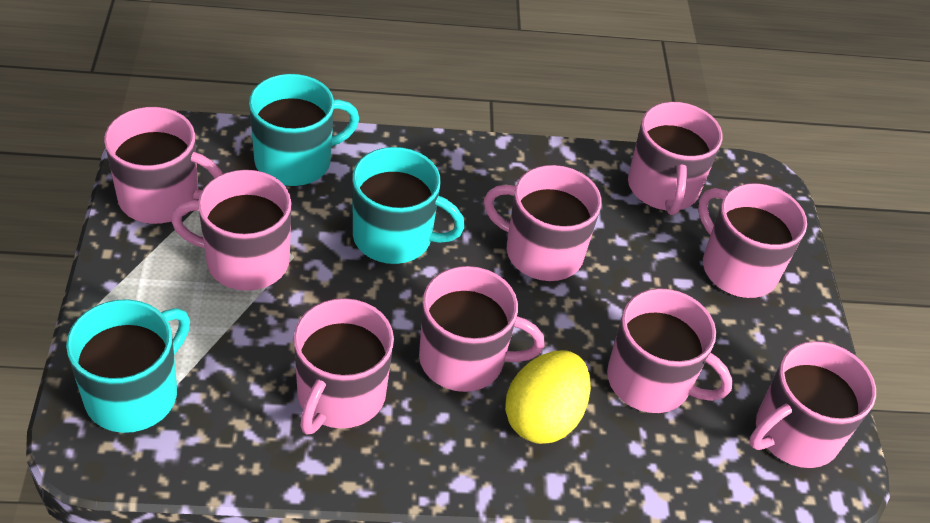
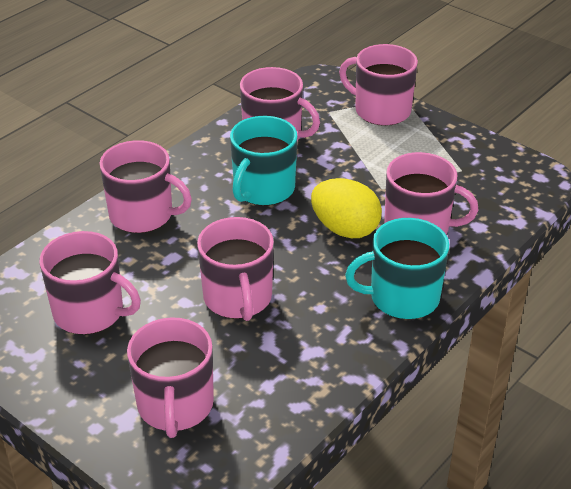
pink mug: 9 -> 7
turquoise mug: 3 -> 2

